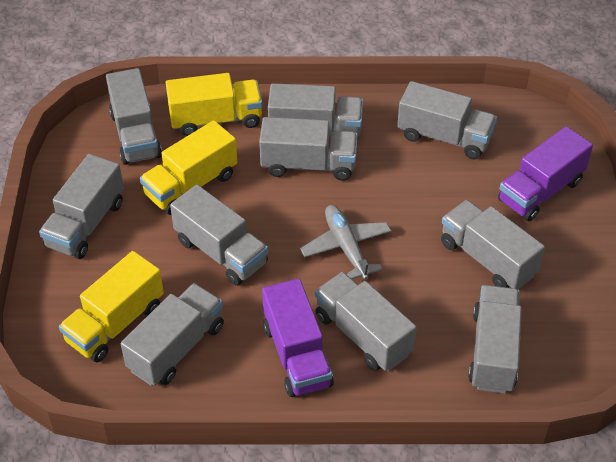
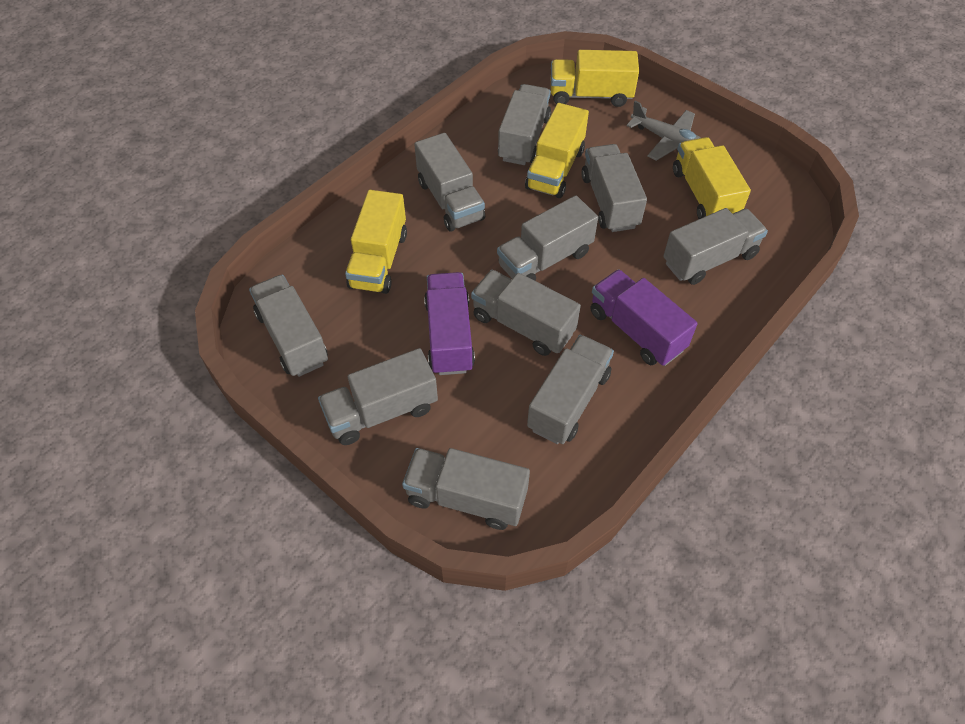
yellow truck: 3 -> 4

